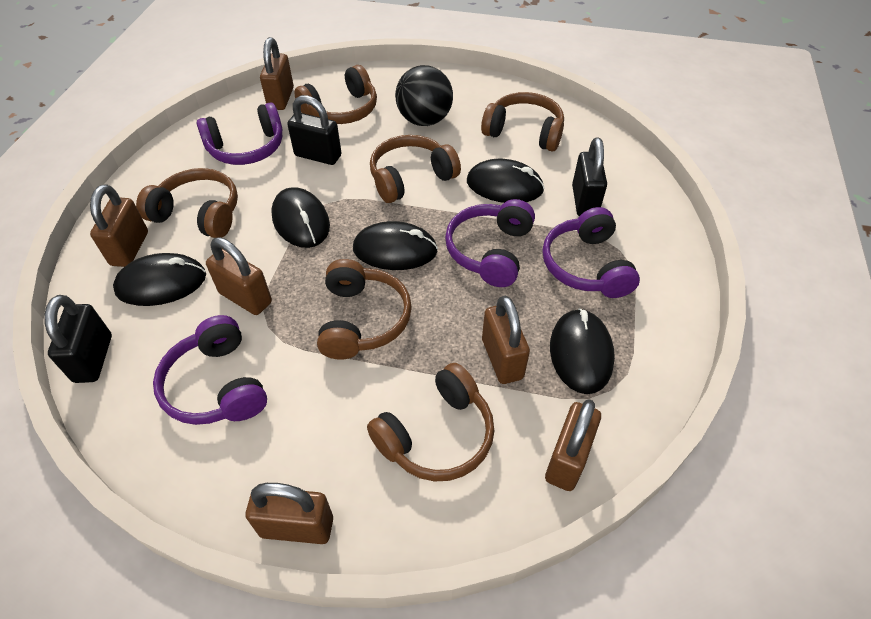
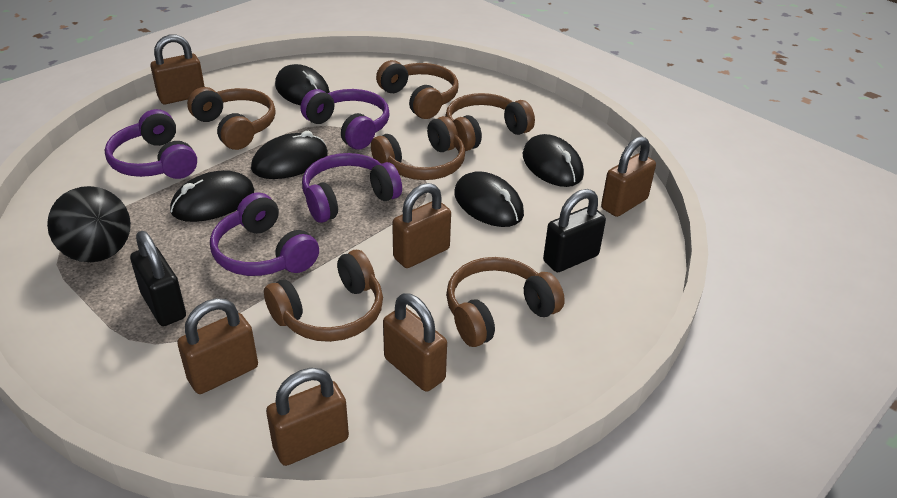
black padlock: 3 -> 2

